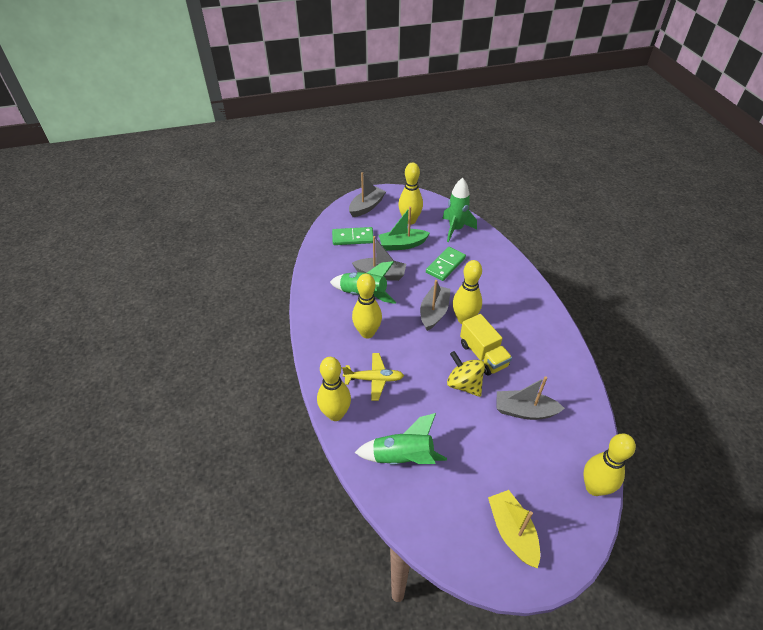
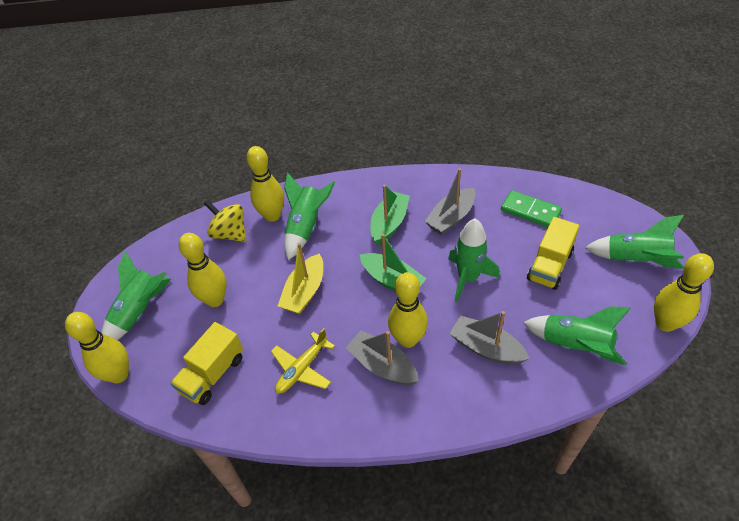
green boat: 1 -> 2
green domino: 2 -> 1
green rocket: 3 -> 5
grey boat: 4 -> 3
yellow truck: 1 -> 2

